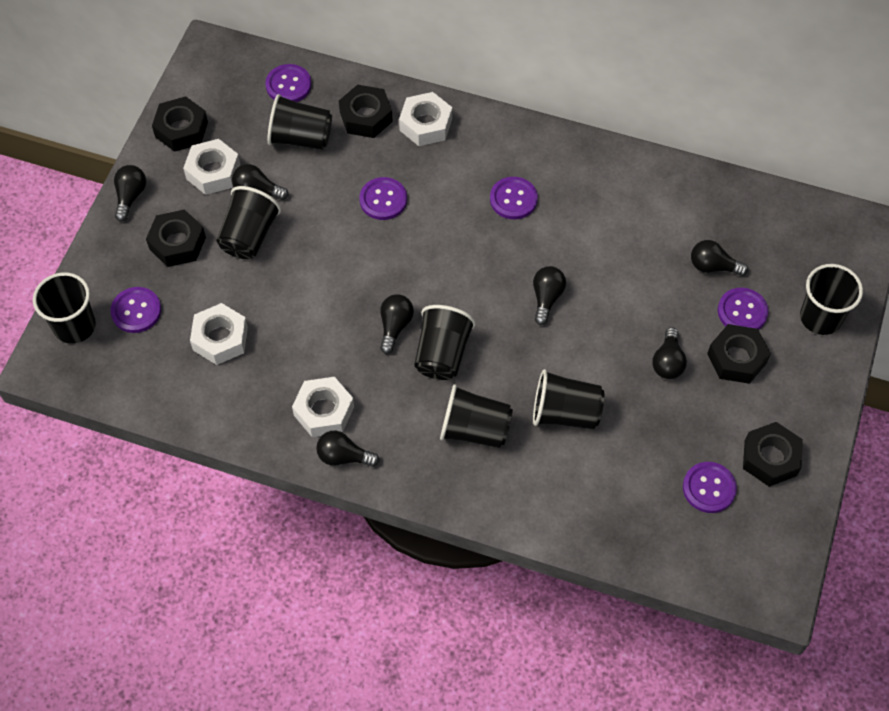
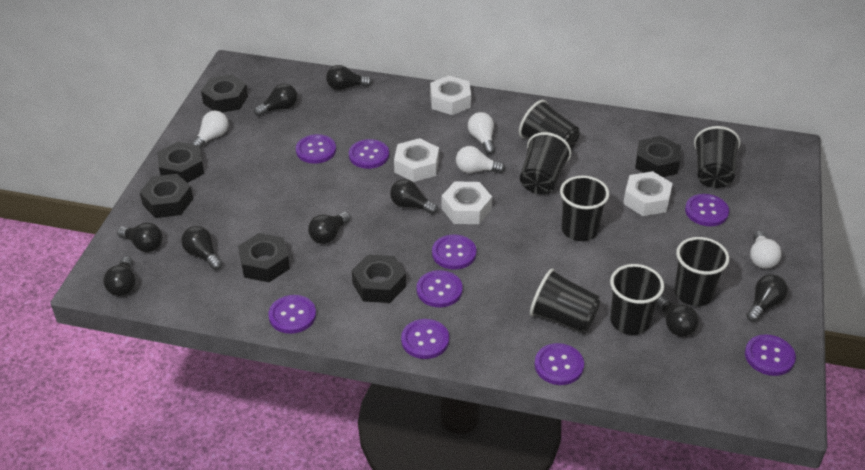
black light bulb: 7 -> 9
black nut: 5 -> 6
purple button: 6 -> 9
white light bulb: 0 -> 4

